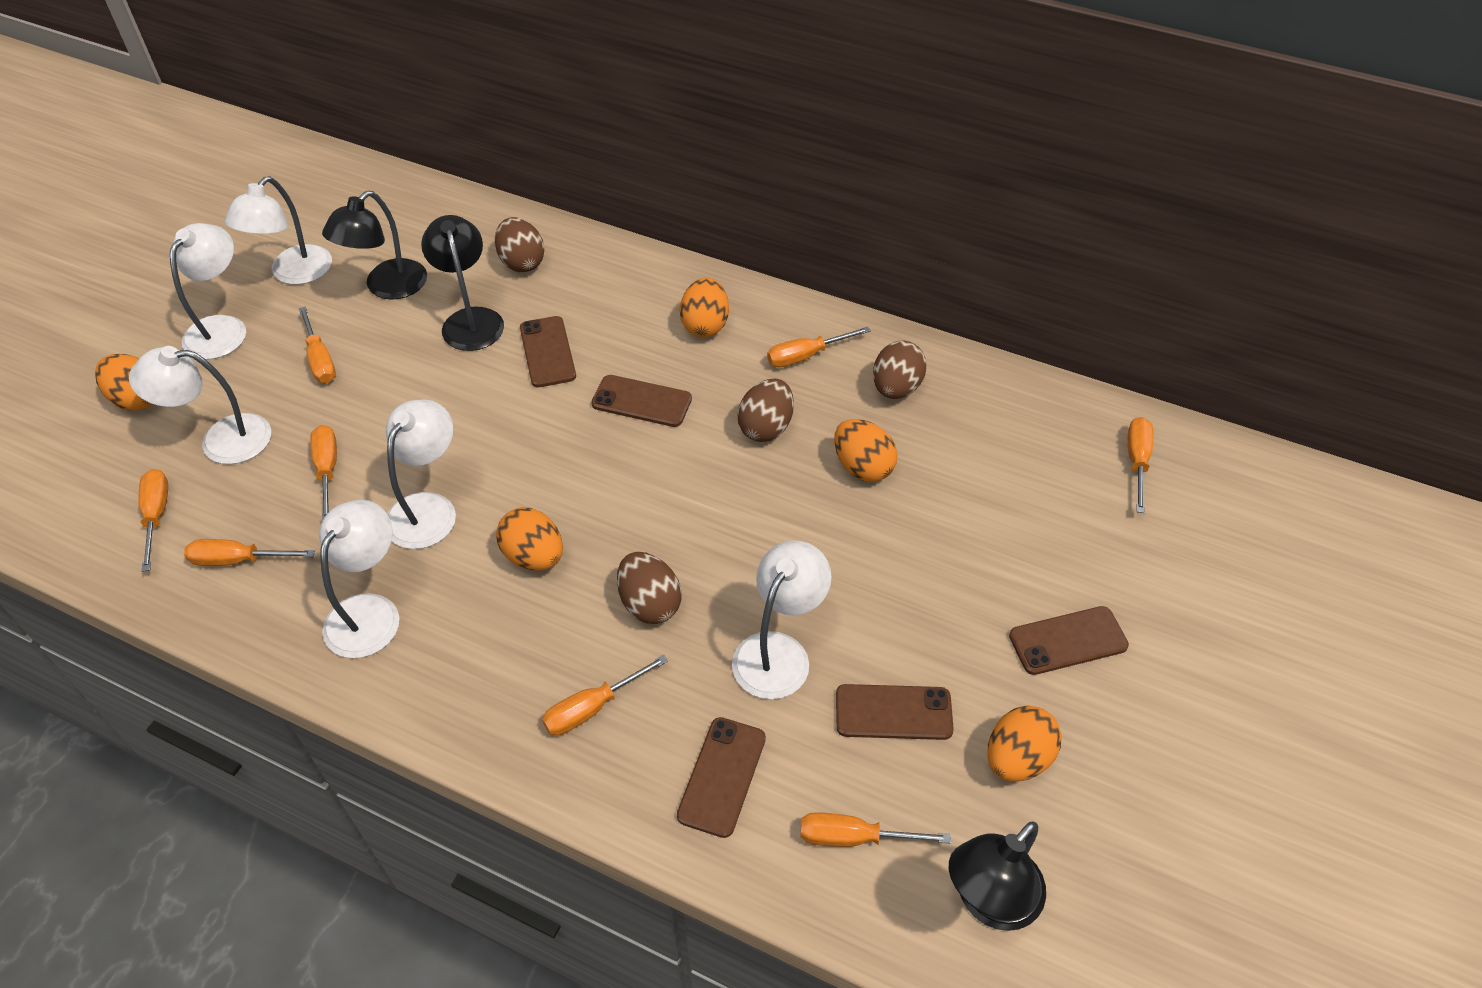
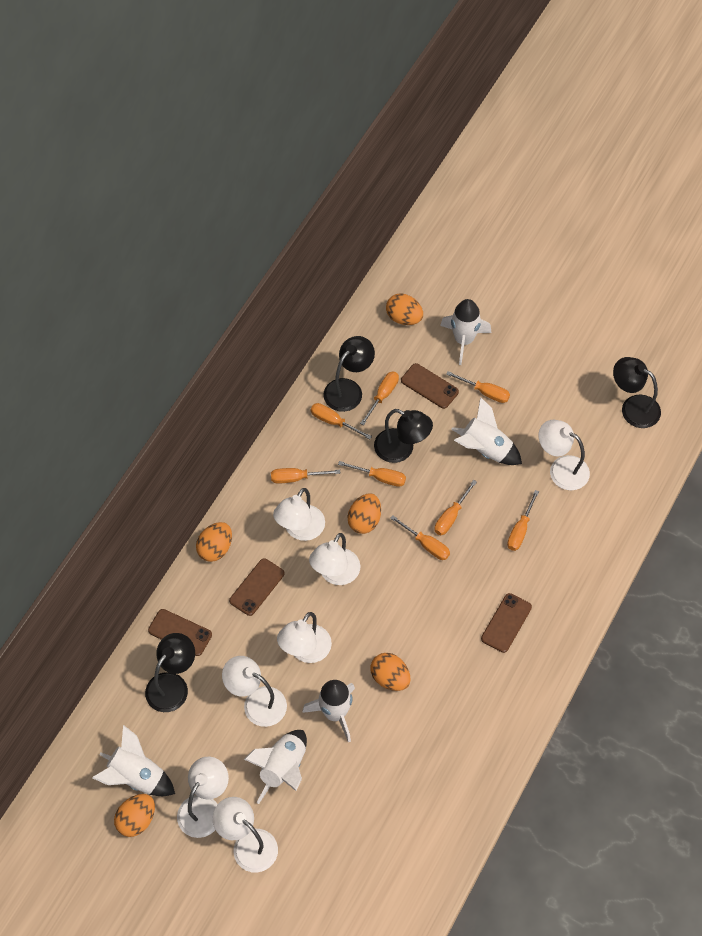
black lamp: 3 -> 4
brown egg: 4 -> 0
brown phone: 5 -> 4
white lamp: 6 -> 7
white rocket: 0 -> 5

